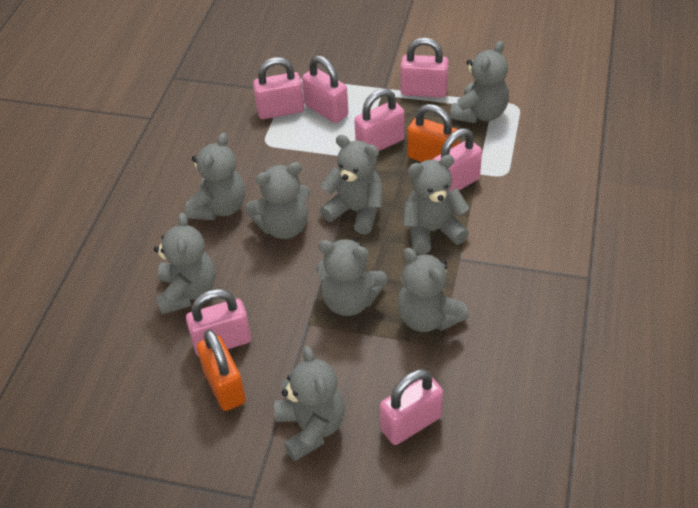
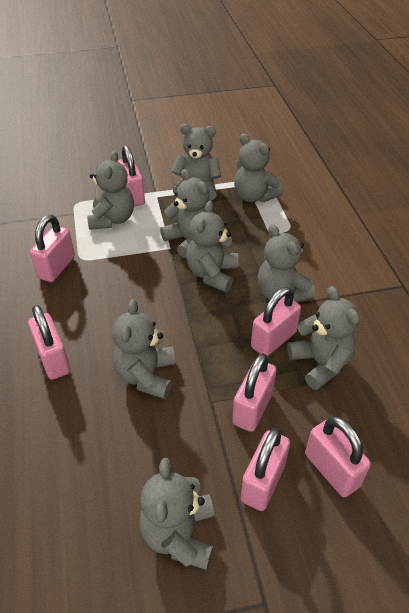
orange padlock: 2 -> 0

